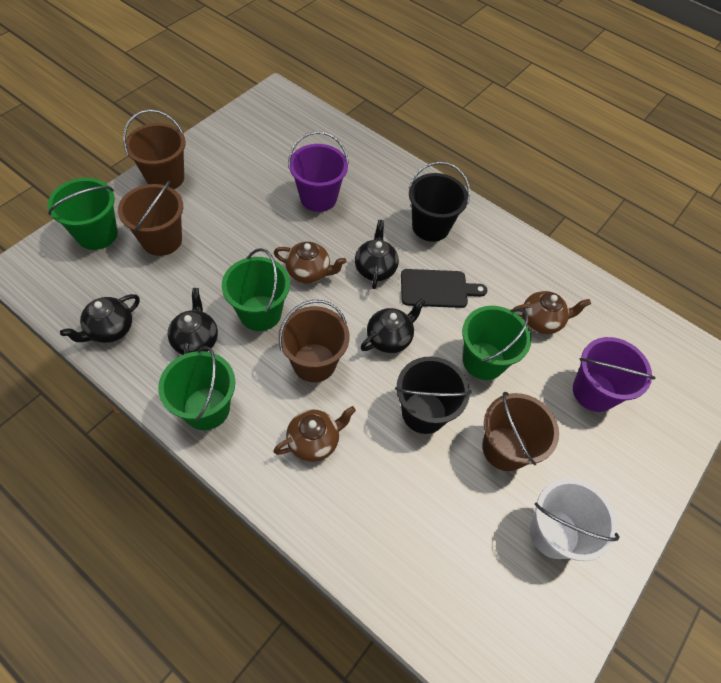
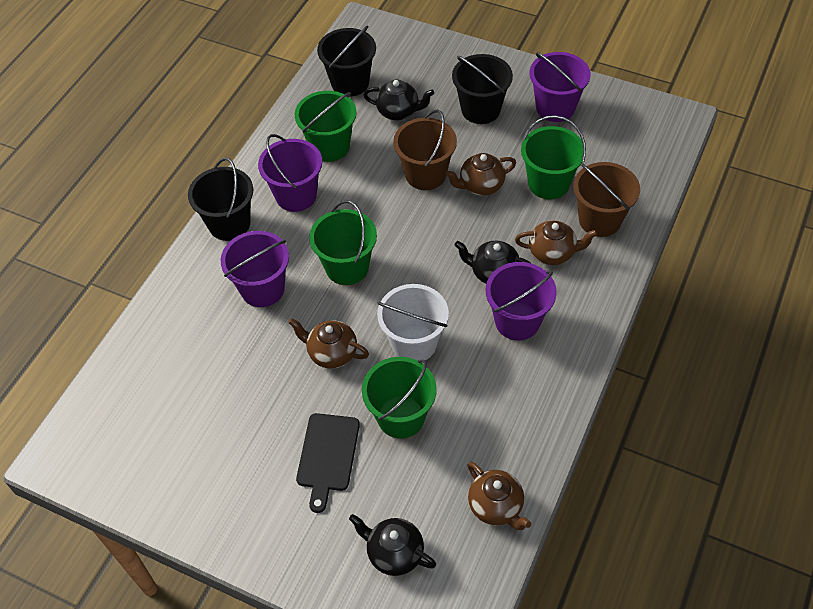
black bucket: 2 -> 3
black teapot: 4 -> 3
brown bucket: 4 -> 2
brown teapot: 3 -> 4
purple bucket: 2 -> 4

